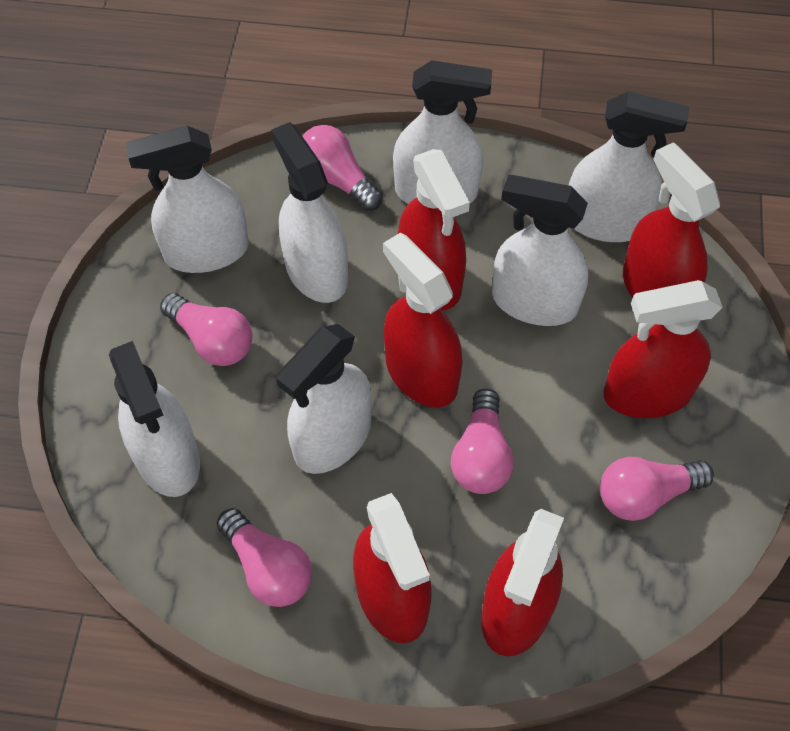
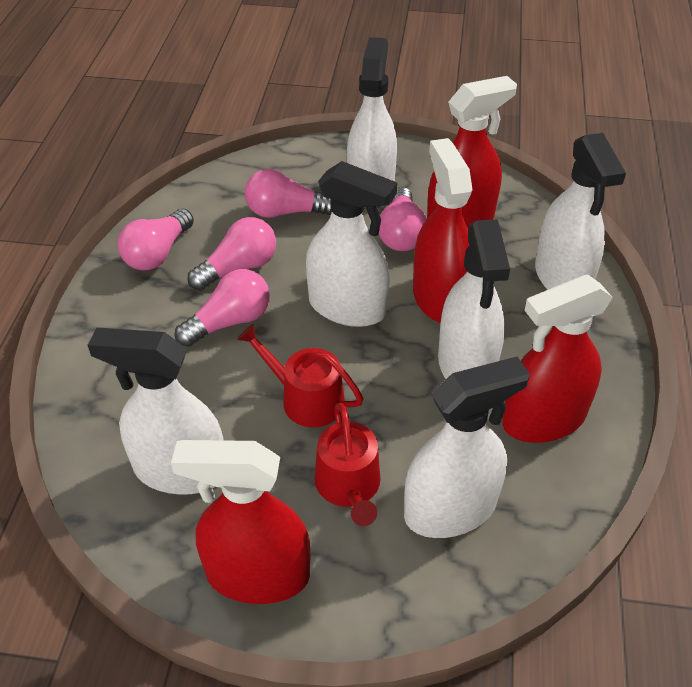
red spray bottle: 6 -> 4
red watering can: 0 -> 2
white spray bottle: 7 -> 6

